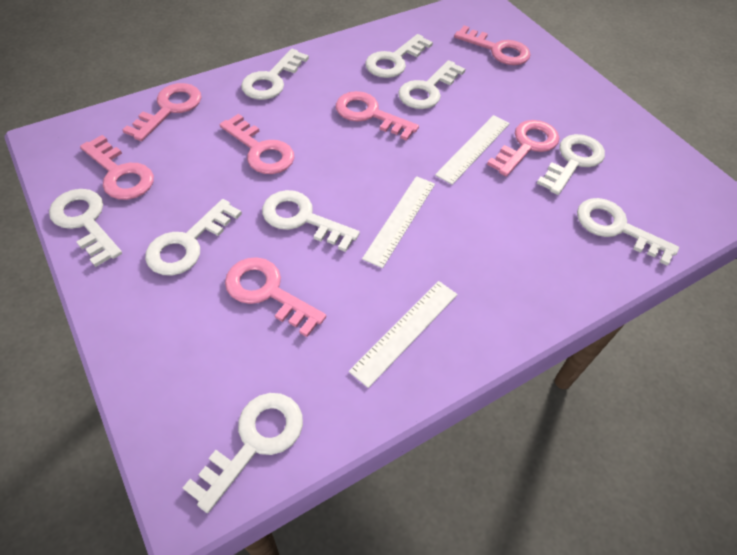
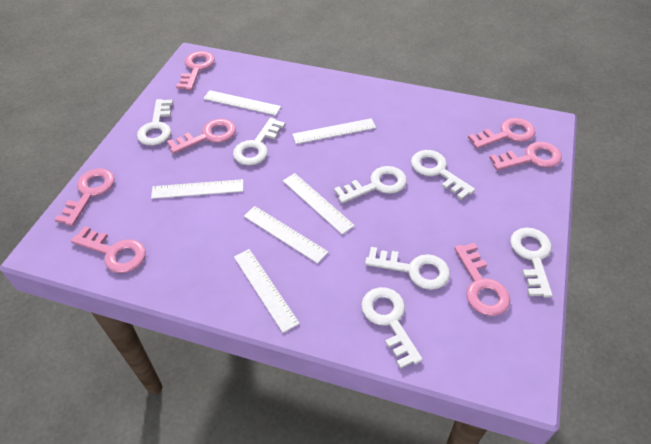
white key: 9 -> 7
white ruler: 3 -> 6

